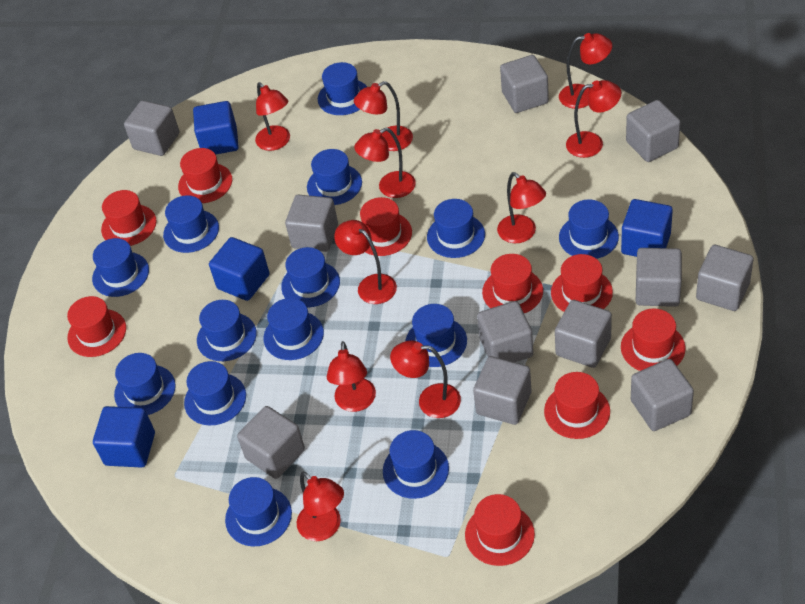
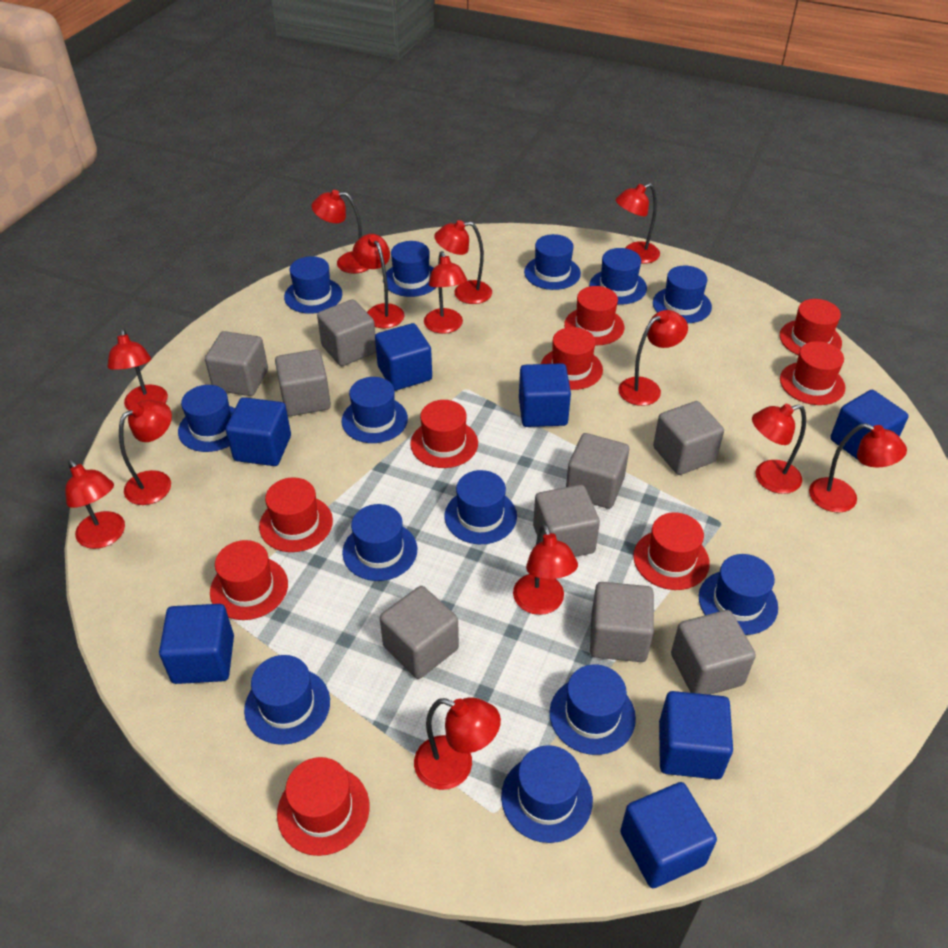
blue cube: 4 -> 7
blue hat: 14 -> 13
grey cube: 11 -> 9
red lamp: 10 -> 13

